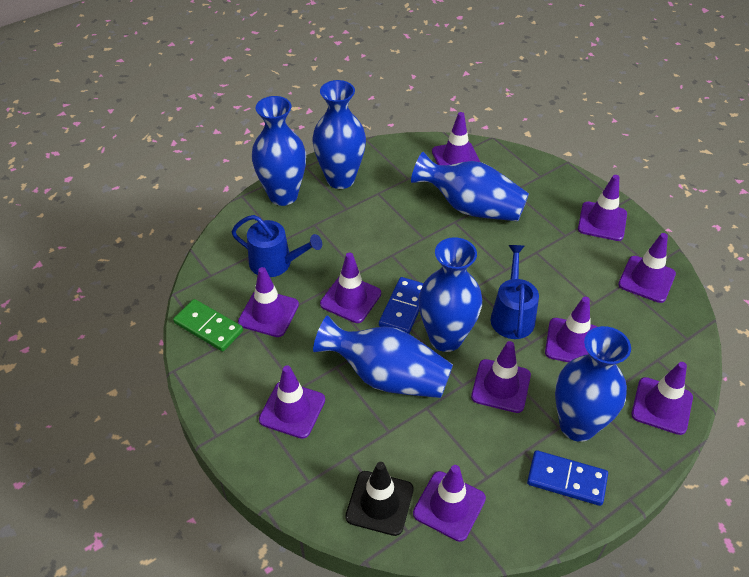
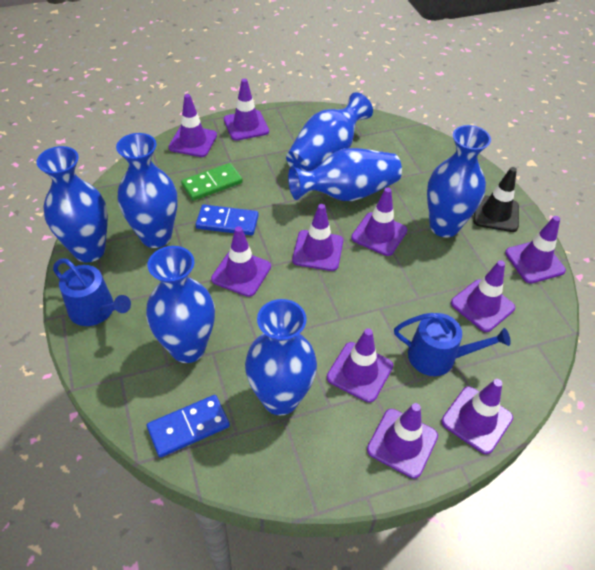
blue vase: 6 -> 7

